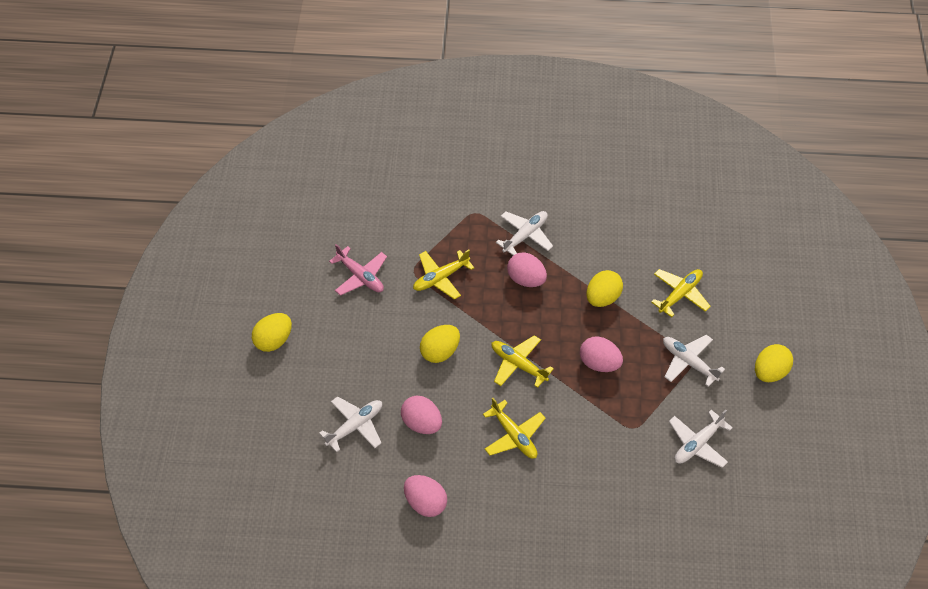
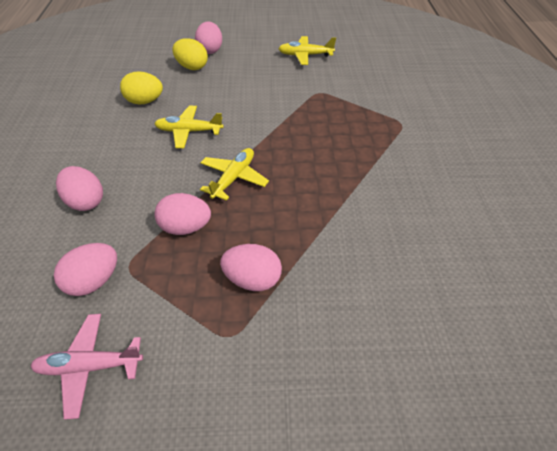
pink egg: 4 -> 5
white plane: 4 -> 0
yellow egg: 4 -> 2
yellow plane: 4 -> 3

